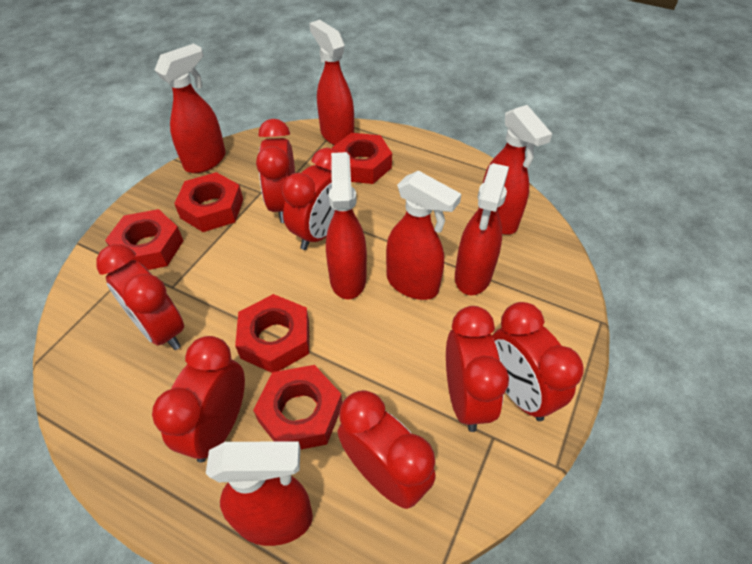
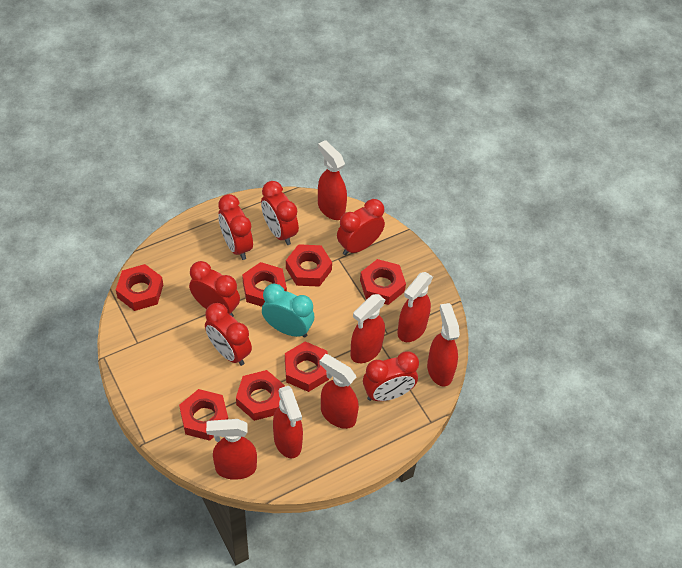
red clock: 7 -> 6
red nut: 5 -> 7
turquoise clock: 0 -> 1

